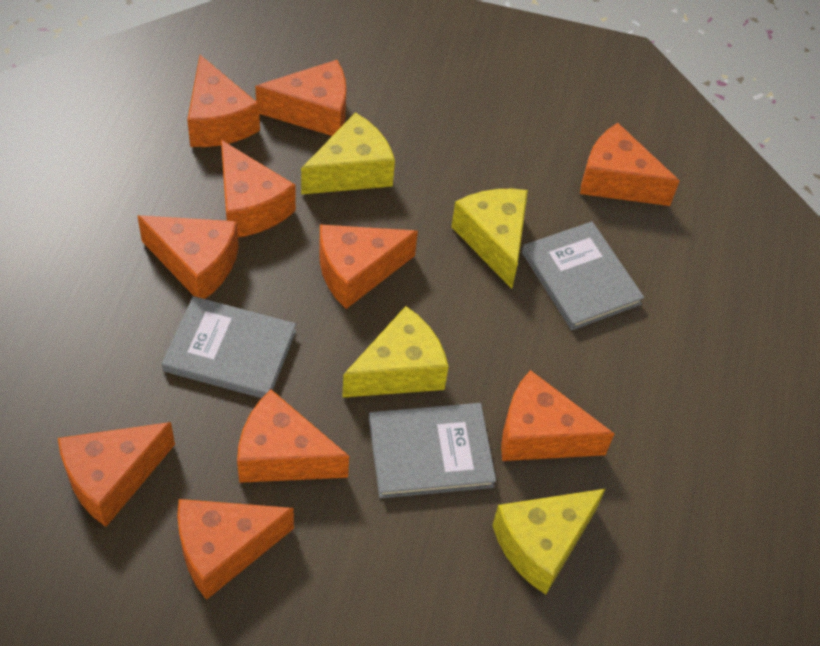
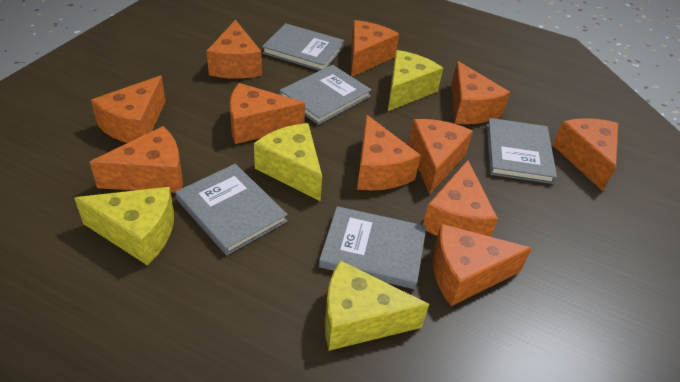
grey book: 3 -> 5
orange cheese: 10 -> 11

